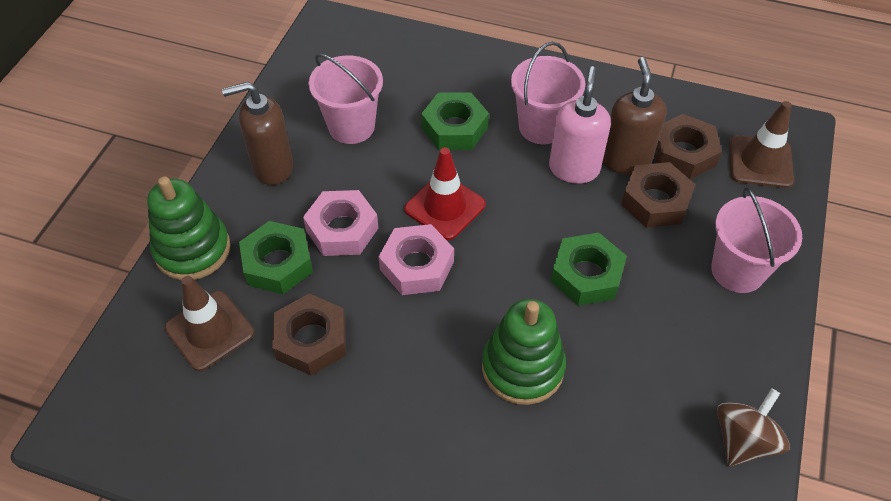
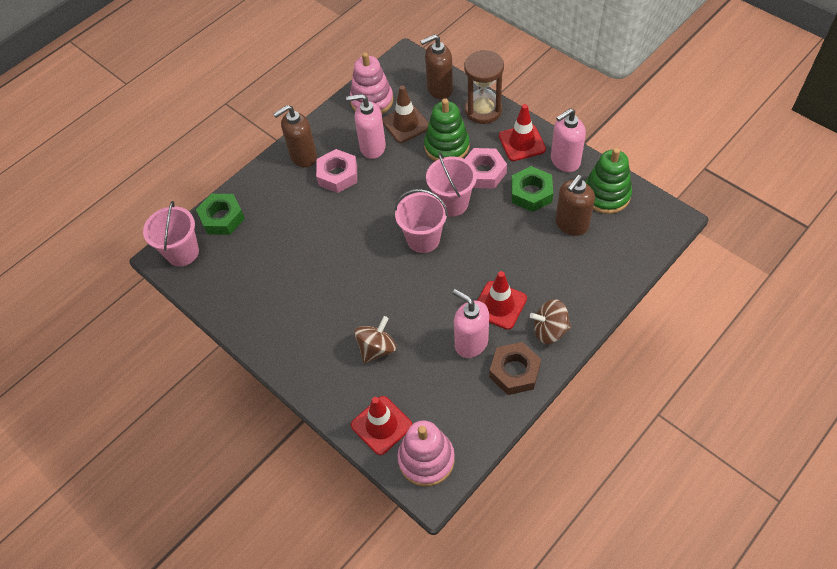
brown hourglass: 0 -> 1
brown nut: 3 -> 1
brown soap dispenser: 2 -> 3
brown spinning top: 1 -> 2
brown traffic cone: 2 -> 1
green nut: 3 -> 2
pink soap dispenser: 1 -> 3
pink stacking toy: 0 -> 2
red traffic cone: 1 -> 3

